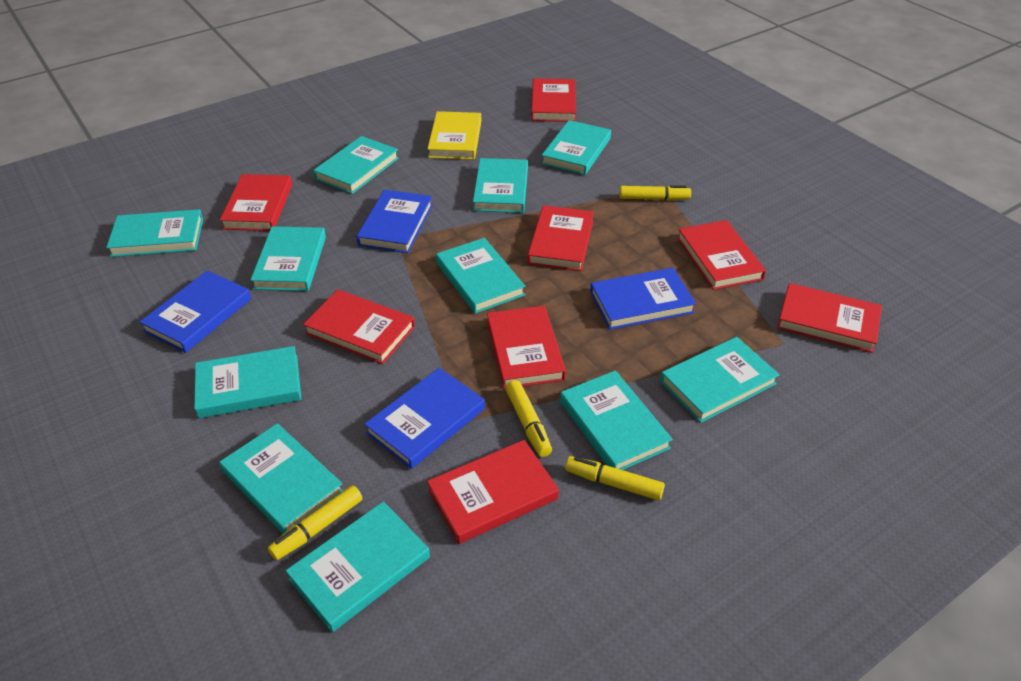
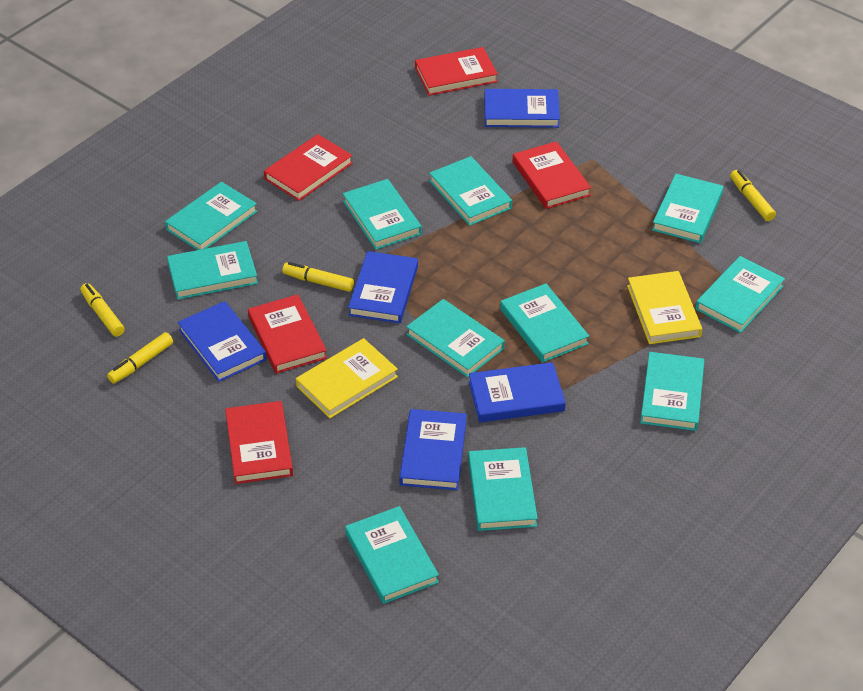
blue book: 4 -> 5
red book: 8 -> 5
yellow book: 1 -> 2

